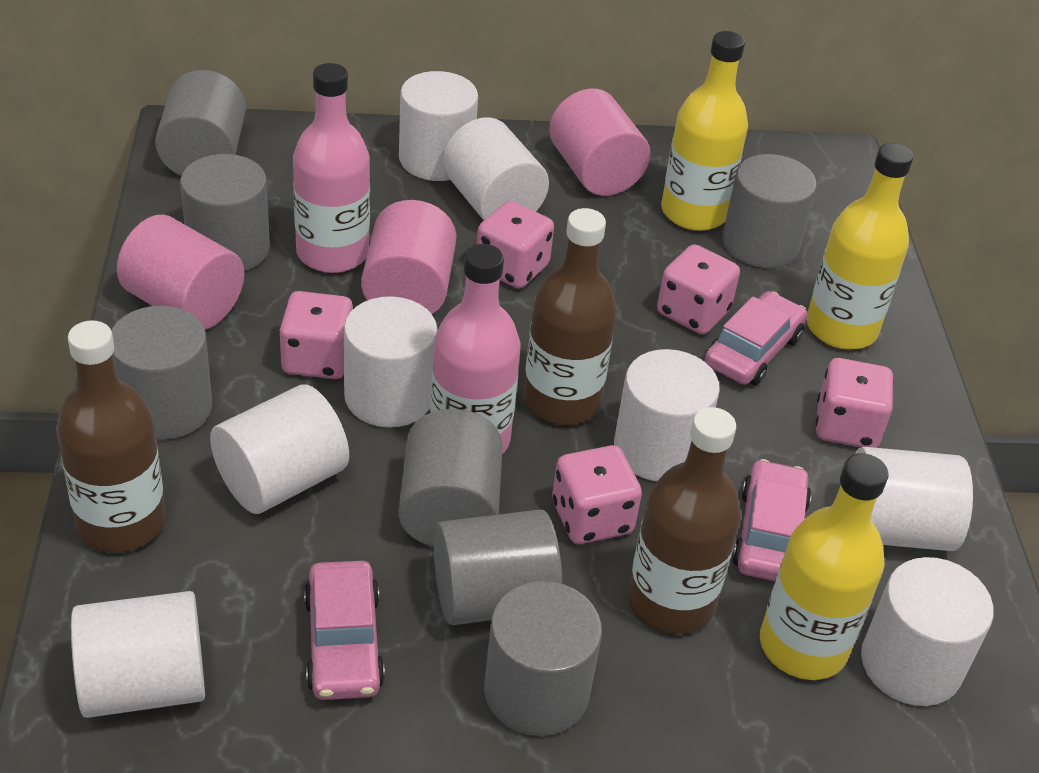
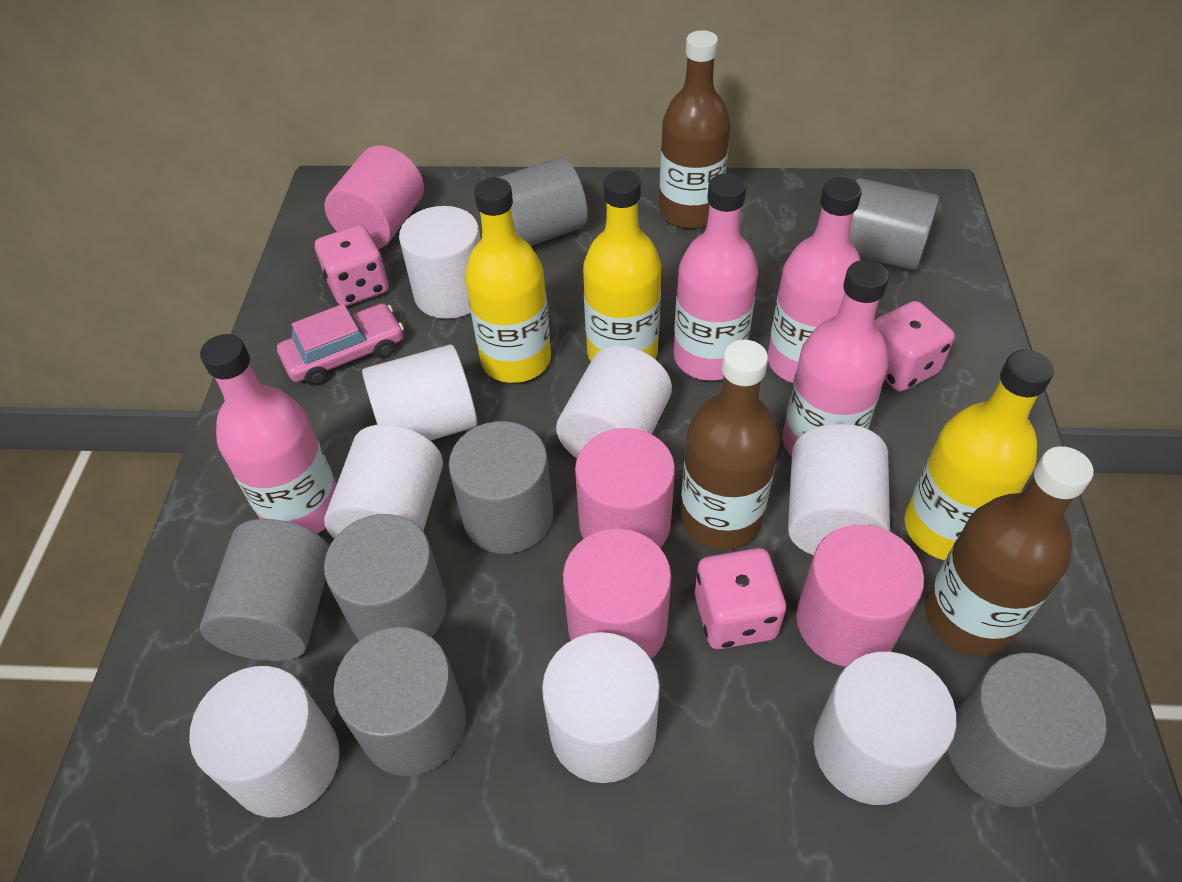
pink bottle: 2 -> 4
pink car: 3 -> 1
pink cylinder: 3 -> 4
pink dice: 5 -> 3

